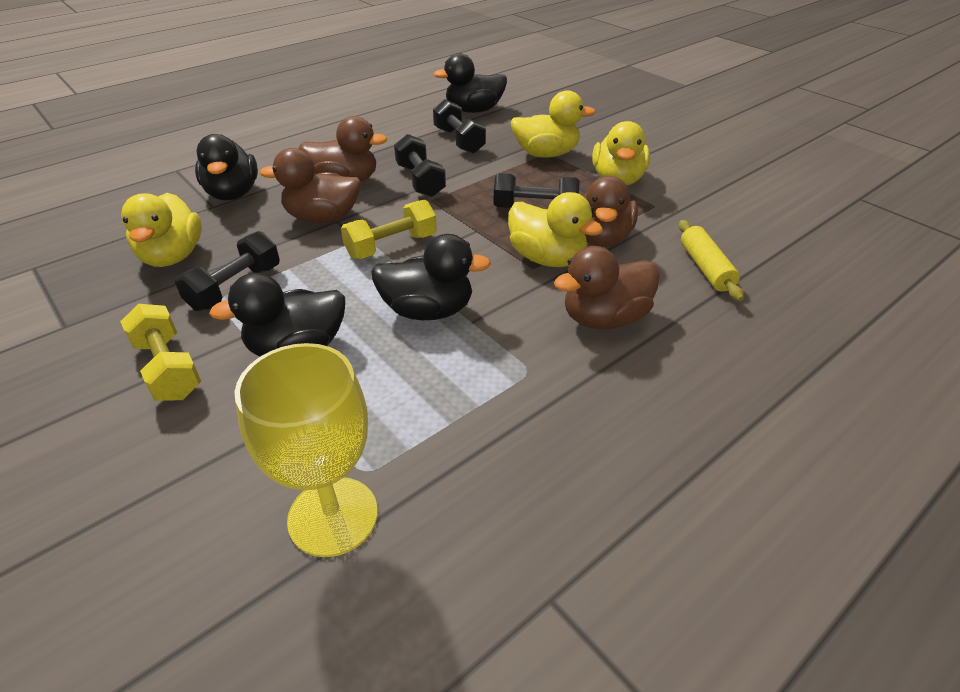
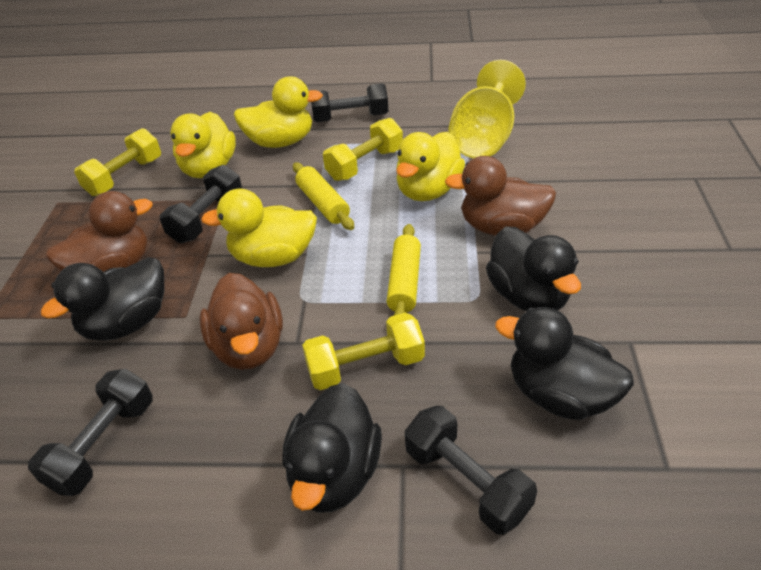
brown duck: 4 -> 3
yellow dumbbell: 2 -> 3
yellow rolling pin: 1 -> 2

